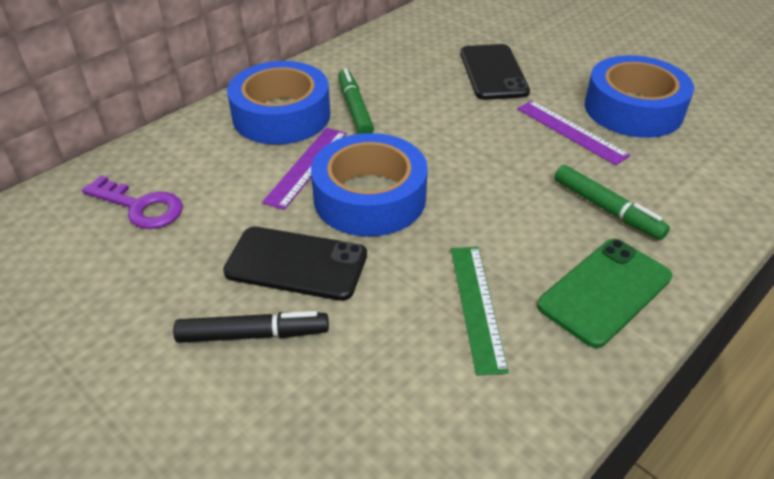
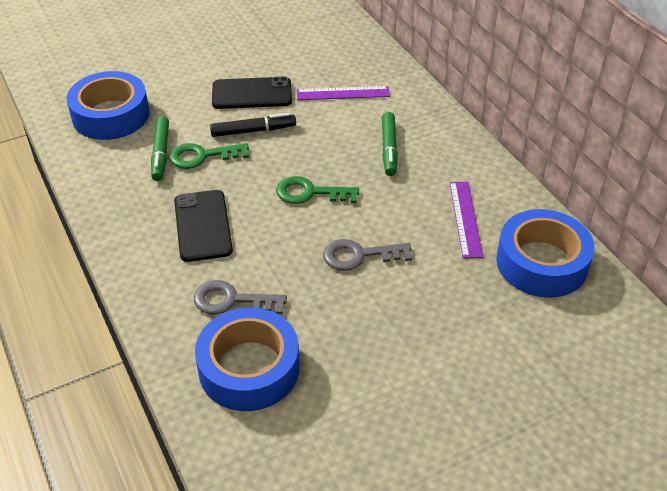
green key: 0 -> 2
green phone: 1 -> 0
green ruler: 1 -> 0
grey key: 0 -> 2
purple key: 1 -> 0

